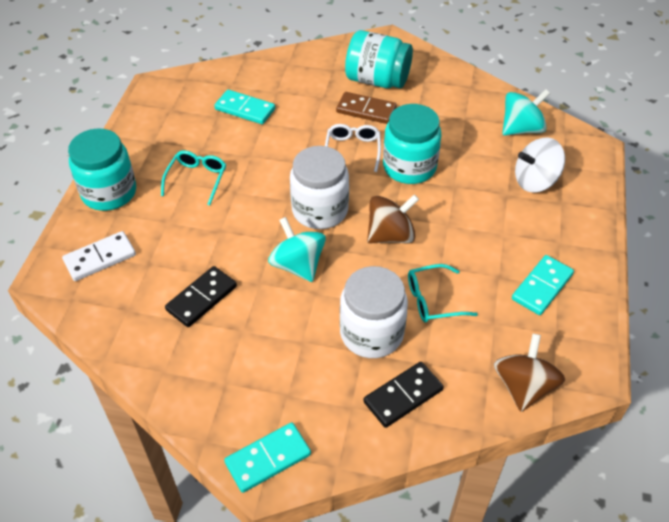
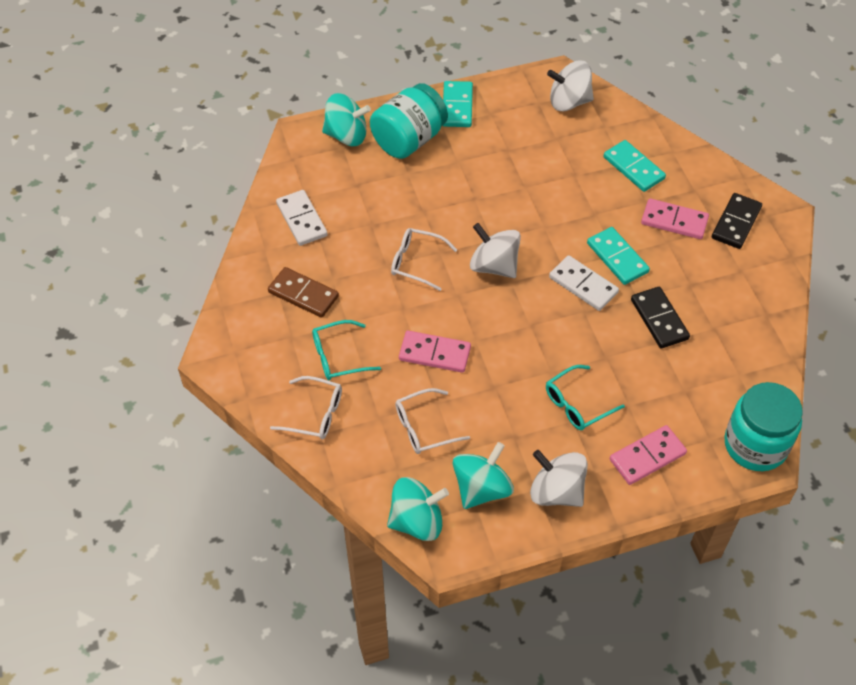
brown spinning top: 2 -> 0
pink domino: 0 -> 3
turquoise jar: 3 -> 2
turquoise spinning top: 2 -> 3
white domino: 1 -> 2
white glasses: 1 -> 3
white jar: 2 -> 0
white spinning top: 1 -> 3

